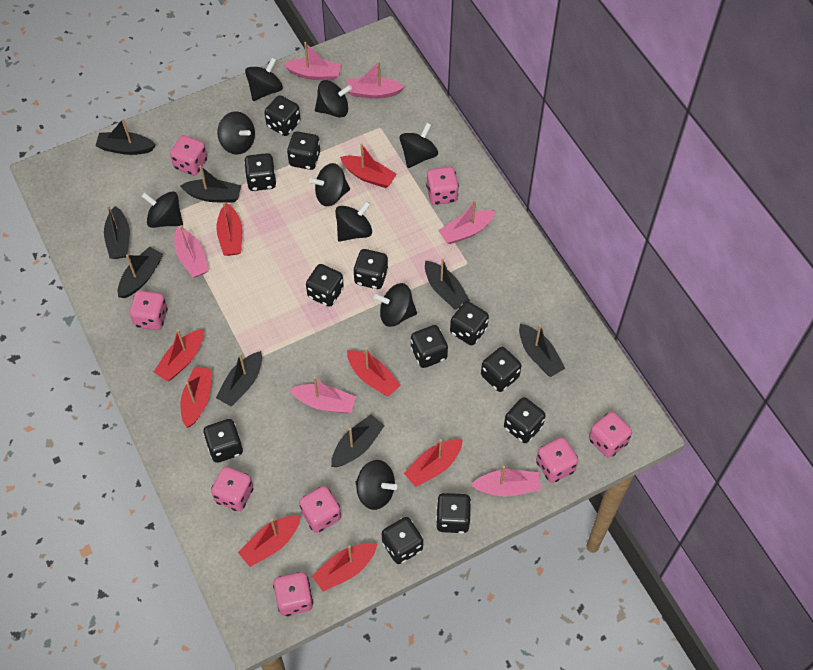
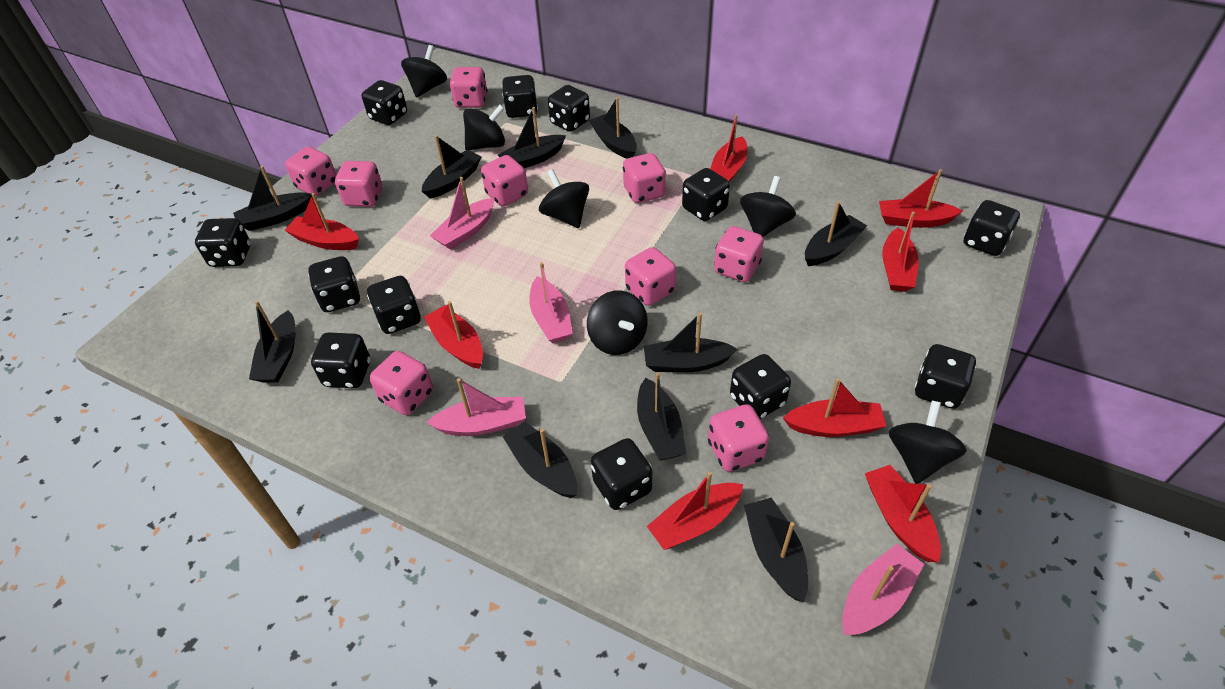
black boat: 8 -> 10
black spinning top: 9 -> 6
pink boat: 6 -> 4
pink dice: 8 -> 9

